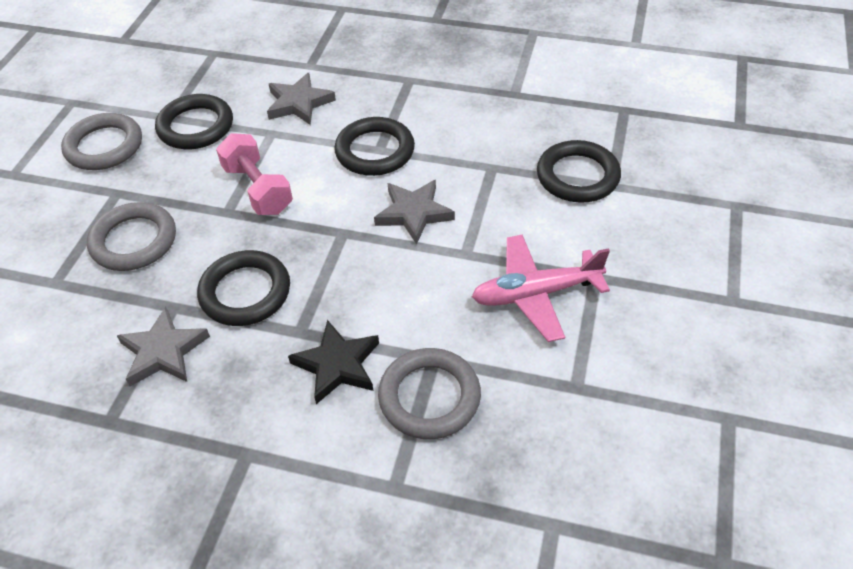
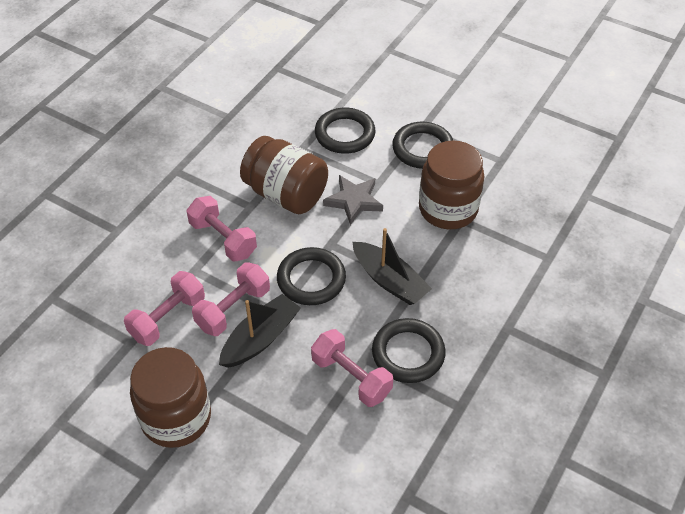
black boat: 0 -> 2
black star: 1 -> 0
brown jar: 0 -> 3
grey ring: 3 -> 0
grey star: 3 -> 1
pink dumbbell: 1 -> 4
pink plane: 1 -> 0

